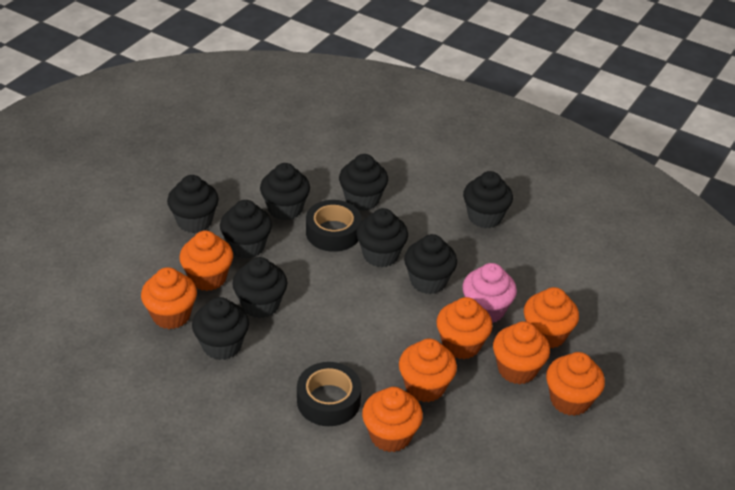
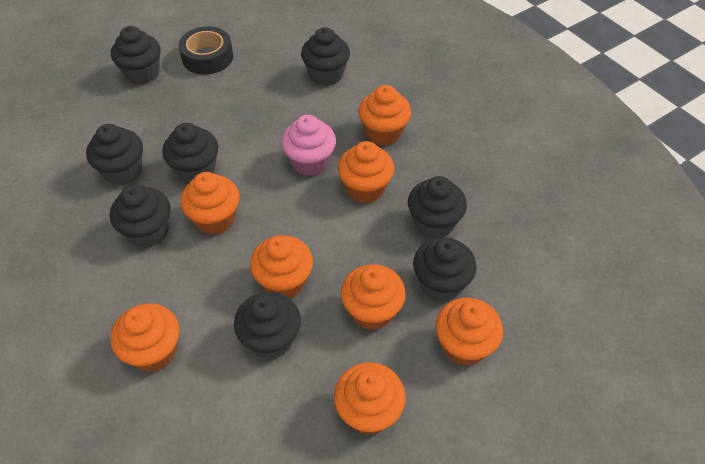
black cupcake: 9 -> 8
black tape: 2 -> 1

